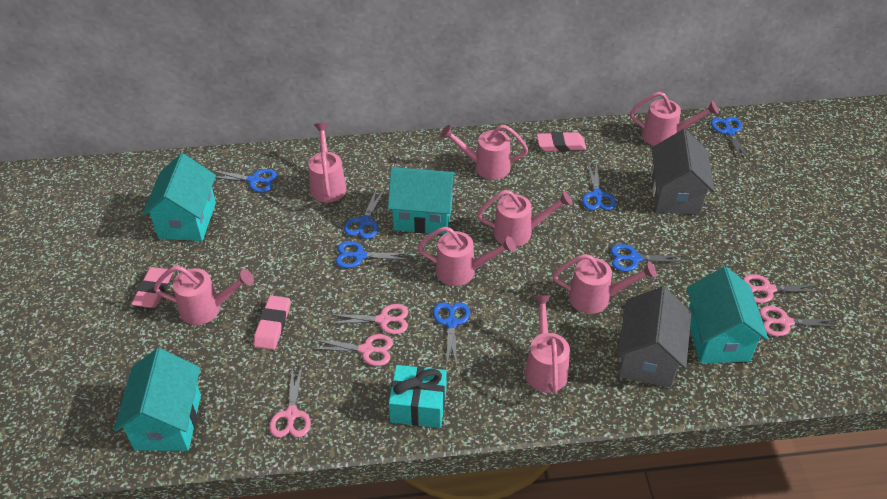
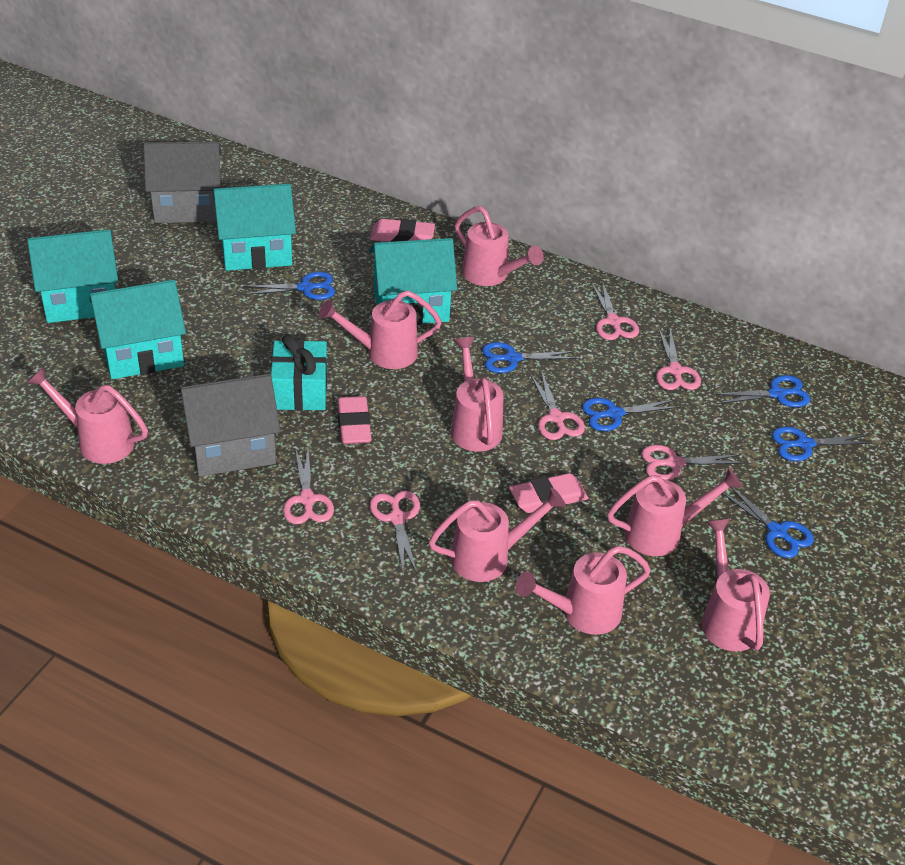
blue scissors: 7 -> 6
pink scissors: 5 -> 6

